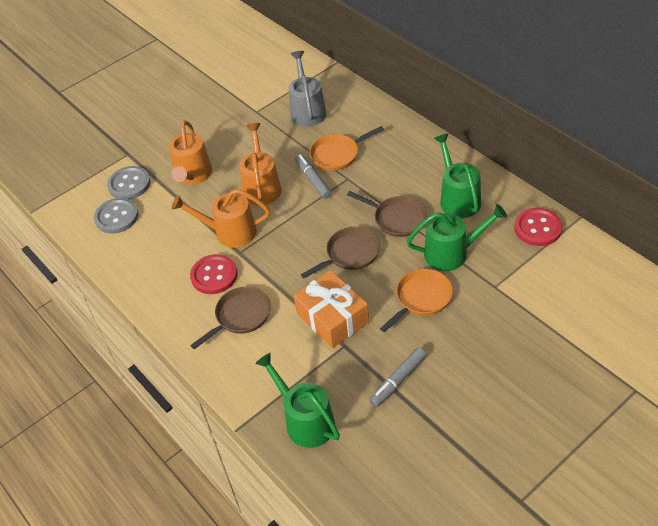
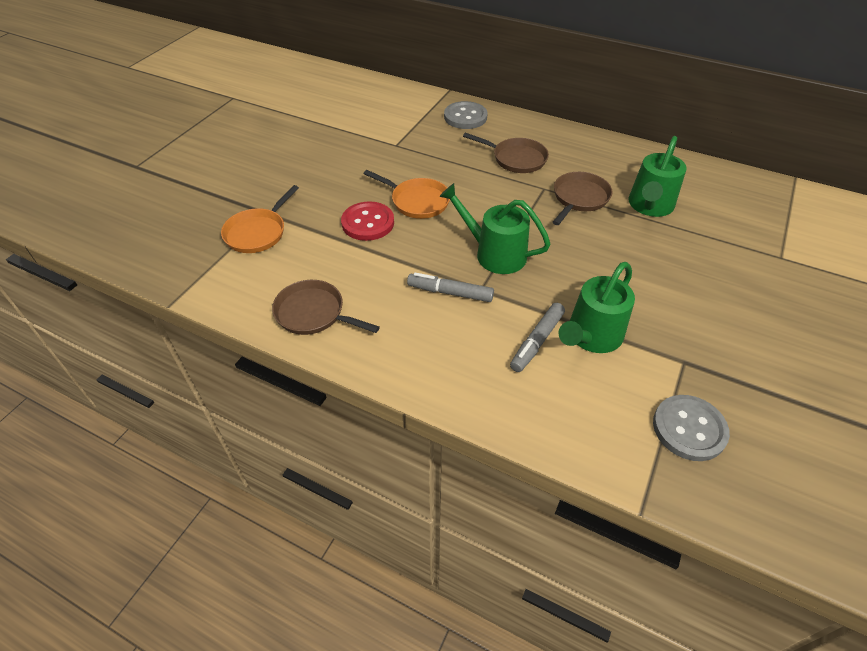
grey watering can: 1 -> 0
orange gift: 1 -> 0
orange watering can: 3 -> 0
red button: 2 -> 1

